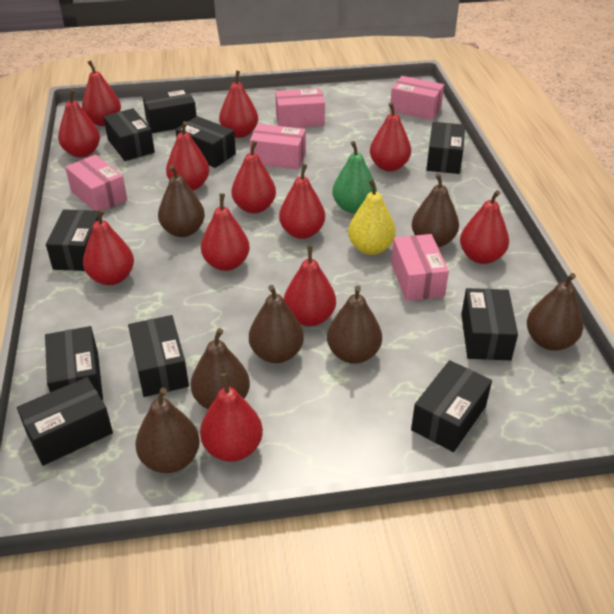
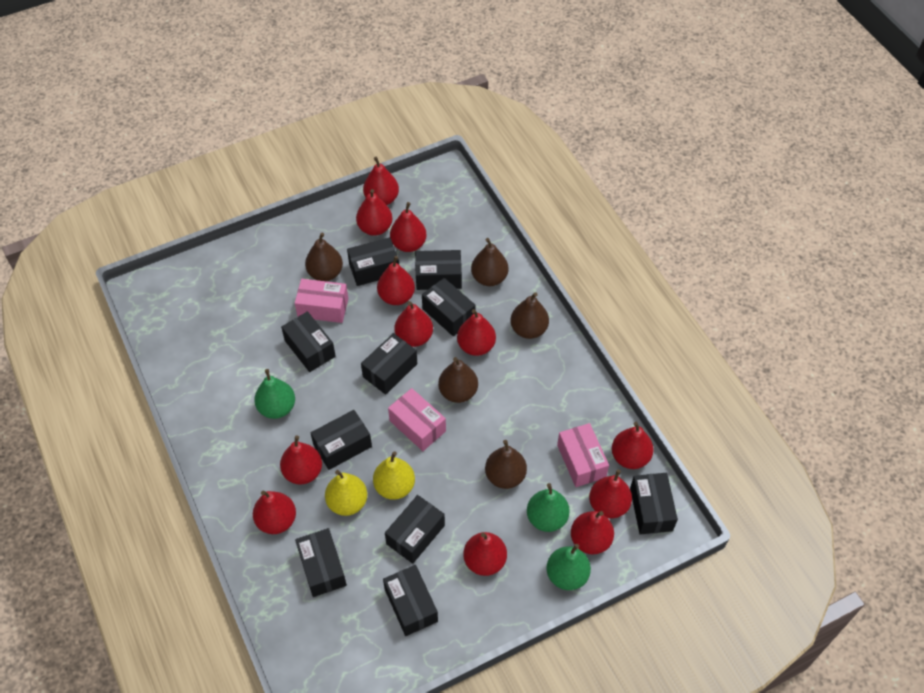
brown pear: 7 -> 5
green pear: 1 -> 3
pink box: 5 -> 3
yellow pear: 1 -> 2

